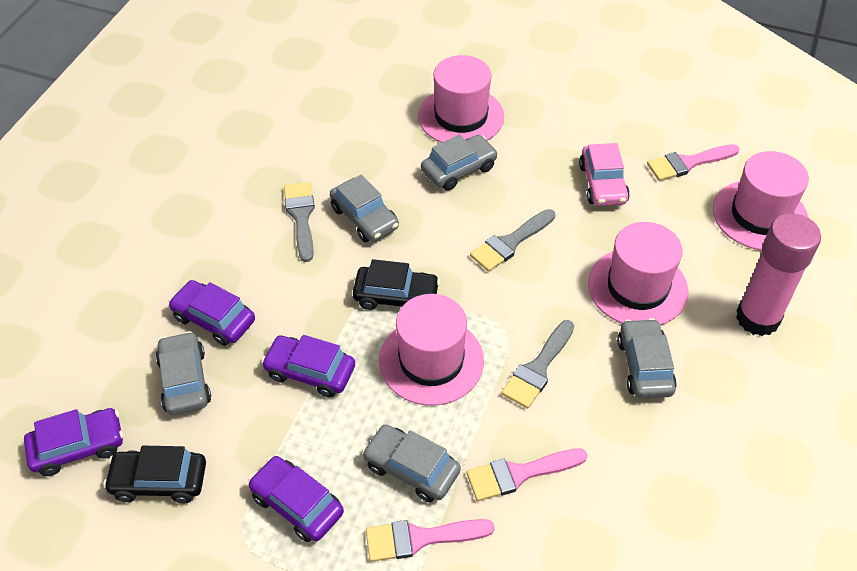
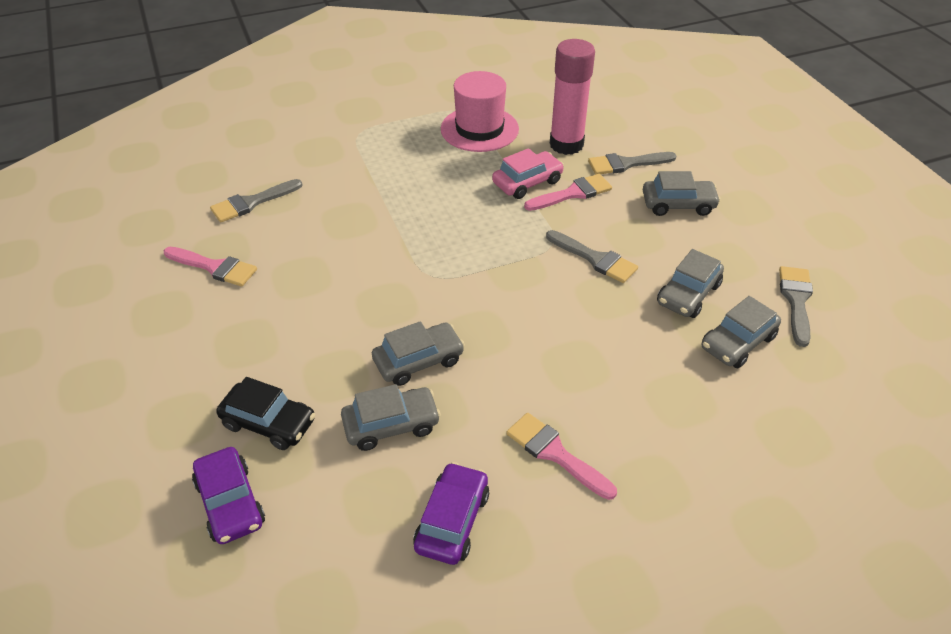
black car: 2 -> 1
grey brush: 3 -> 4
pink hat: 4 -> 1
purple car: 4 -> 2

